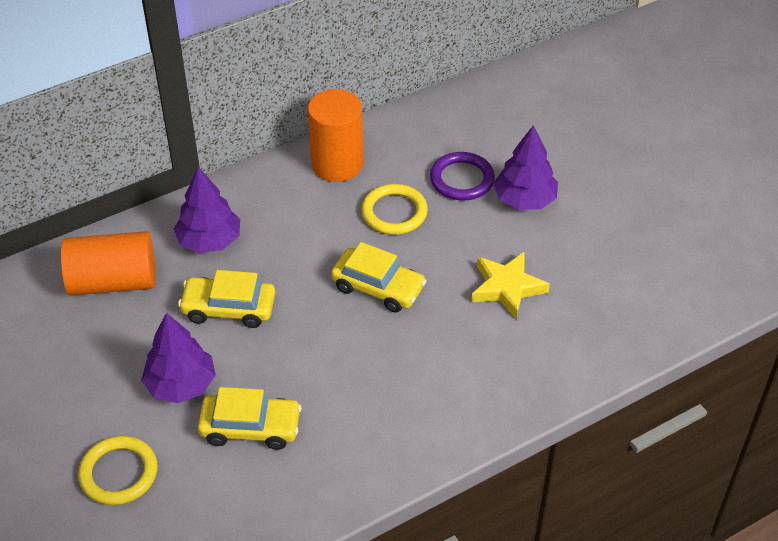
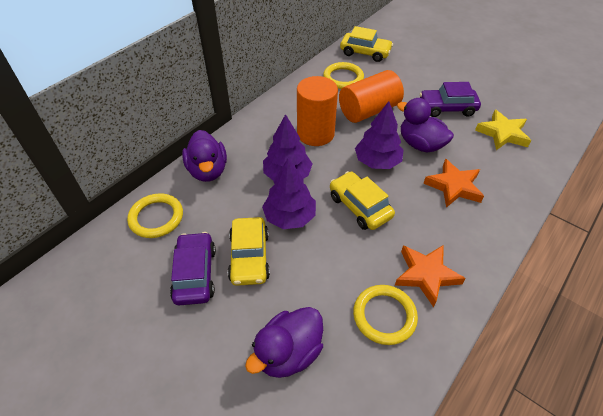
orange star: 0 -> 2
purple car: 0 -> 2
purple duck: 0 -> 3
purple ring: 1 -> 0
yellow ring: 2 -> 3

